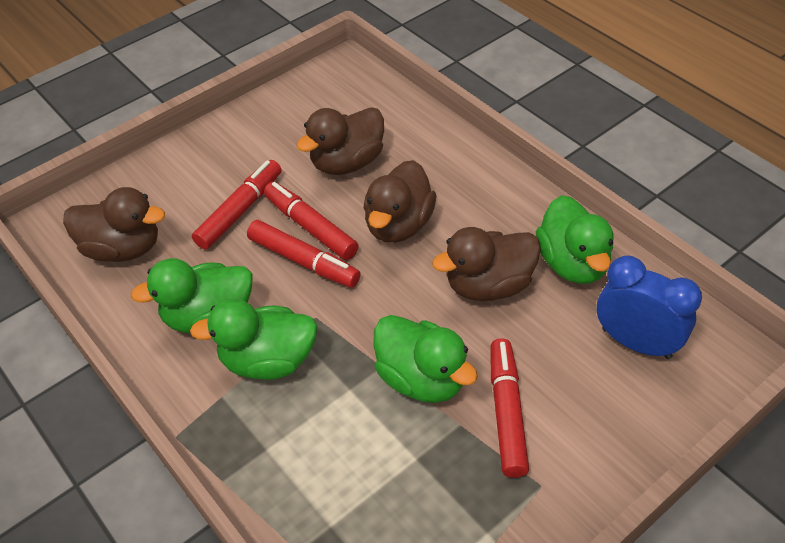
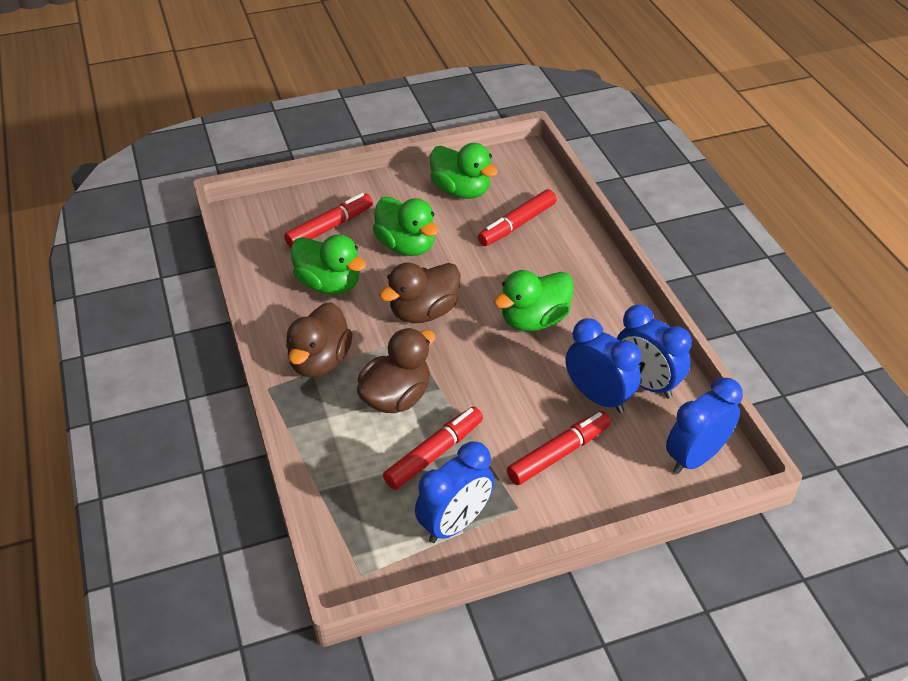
blue clock: 1 -> 4
brown duck: 4 -> 3

